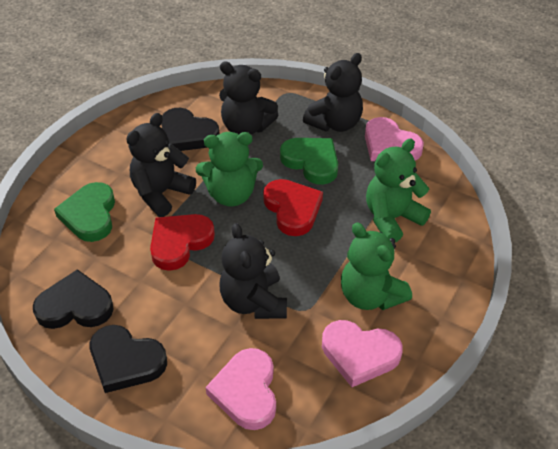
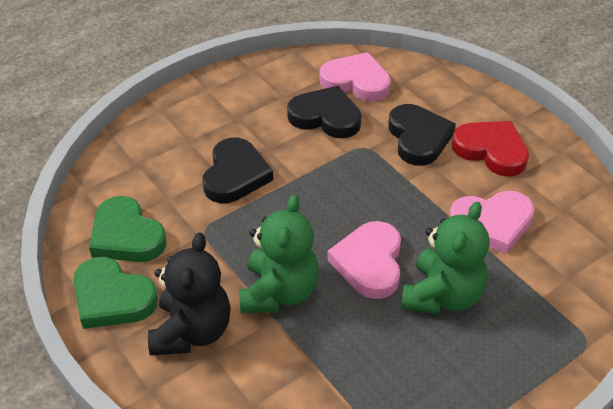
black teddy bear: 4 -> 1
green teddy bear: 3 -> 2
red heart: 2 -> 1

